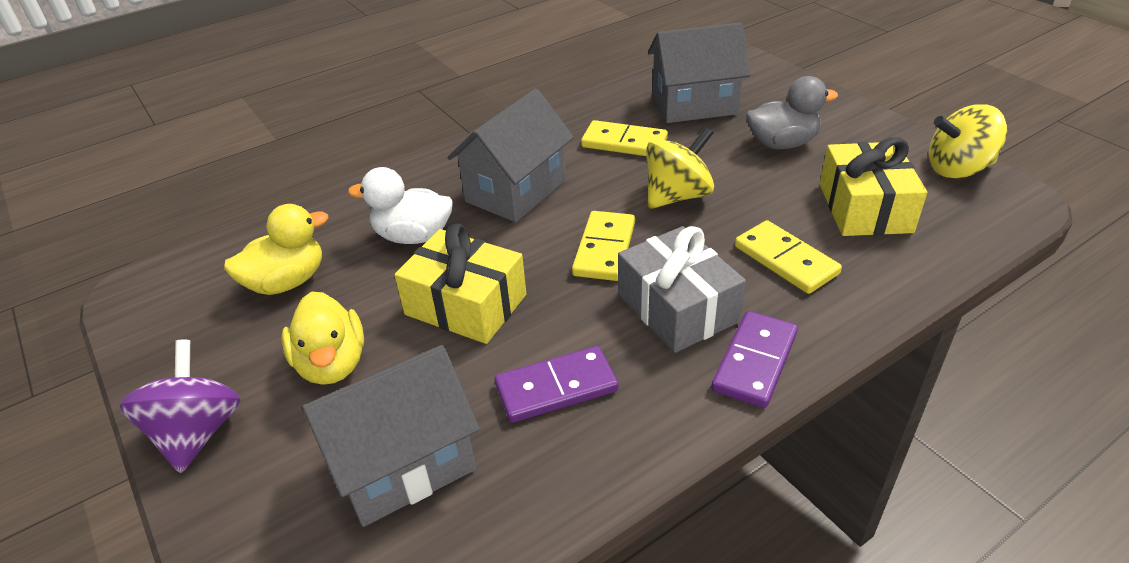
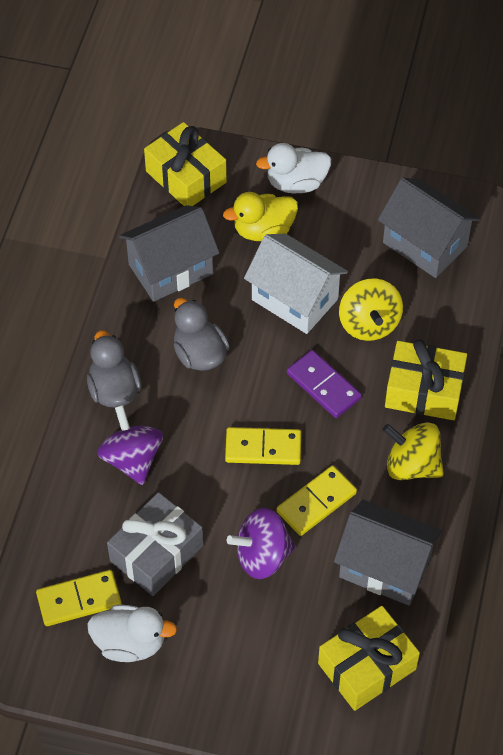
grey duck: 1 -> 2
purple domino: 2 -> 1
purple spinning top: 1 -> 2
white duck: 1 -> 2
white house: 0 -> 1
yellow duck: 2 -> 1
yellow gift: 2 -> 3

